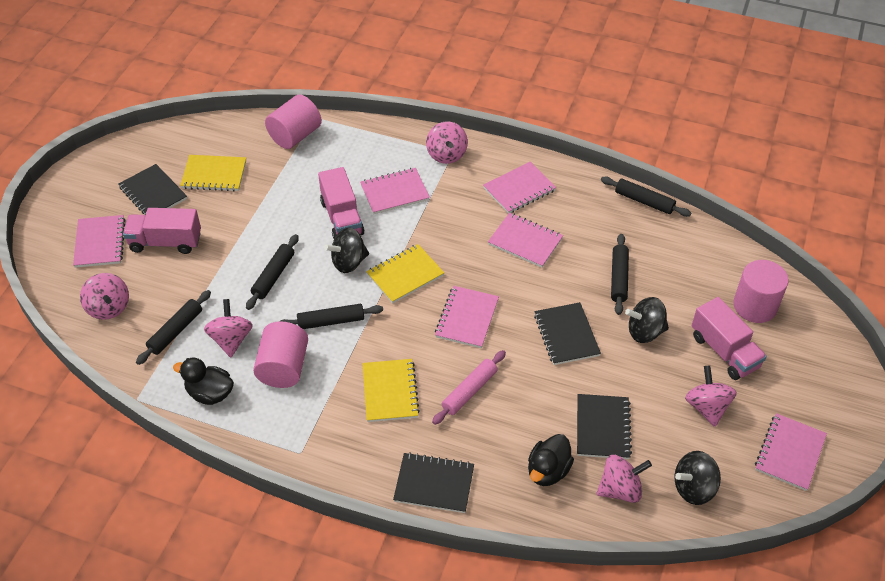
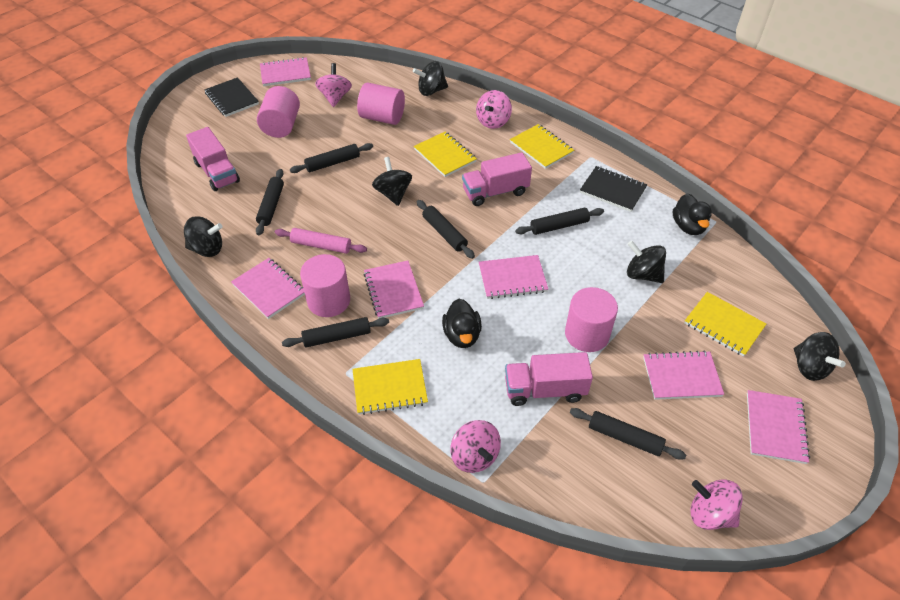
black notebook: 4 -> 2
black rolling pin: 5 -> 6
black spinning top: 3 -> 5
pink cylinder: 3 -> 4
pink spinning top: 5 -> 4
yellow notebook: 3 -> 4

